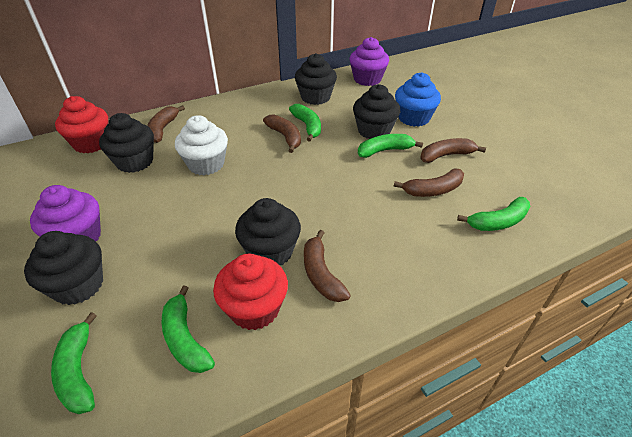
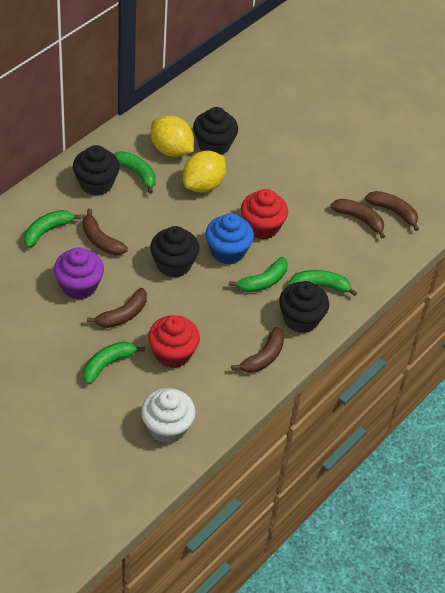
black cupcake: 5 -> 4
purple cupcake: 2 -> 1
yellow lemon: 0 -> 2

